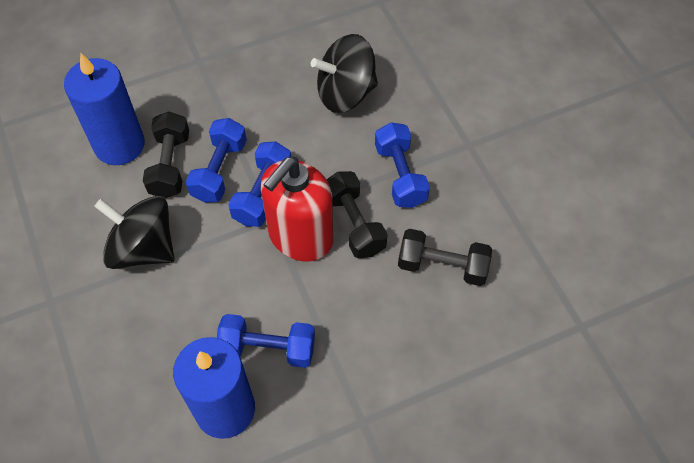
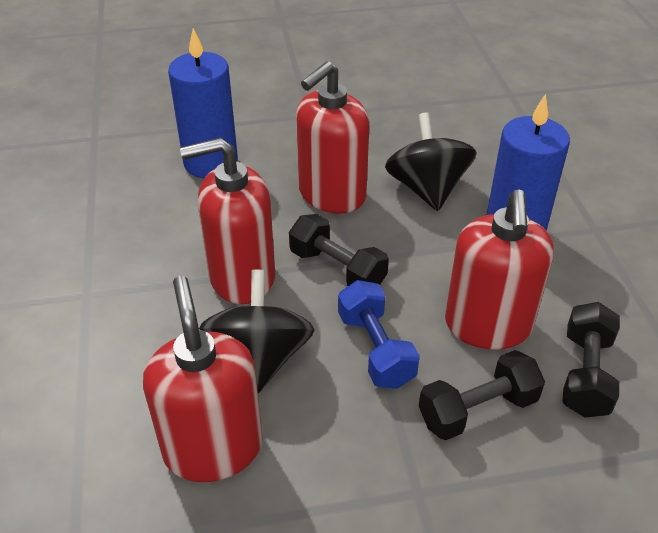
blue dumbbell: 4 -> 1
red soap dispenser: 1 -> 4

